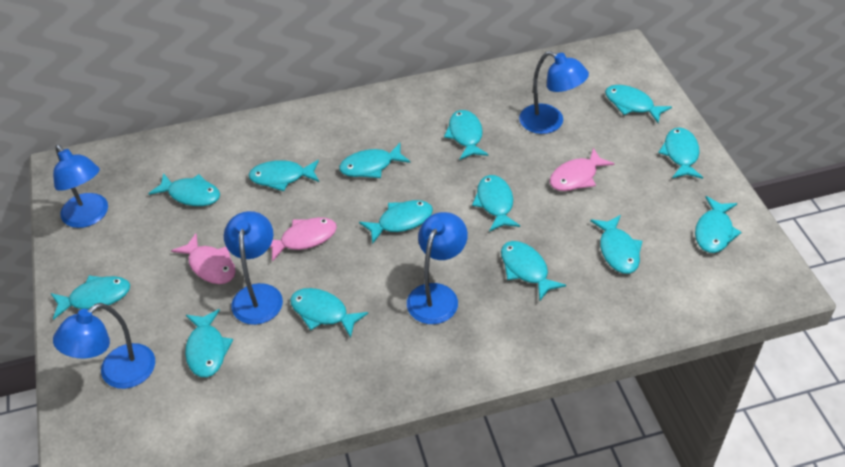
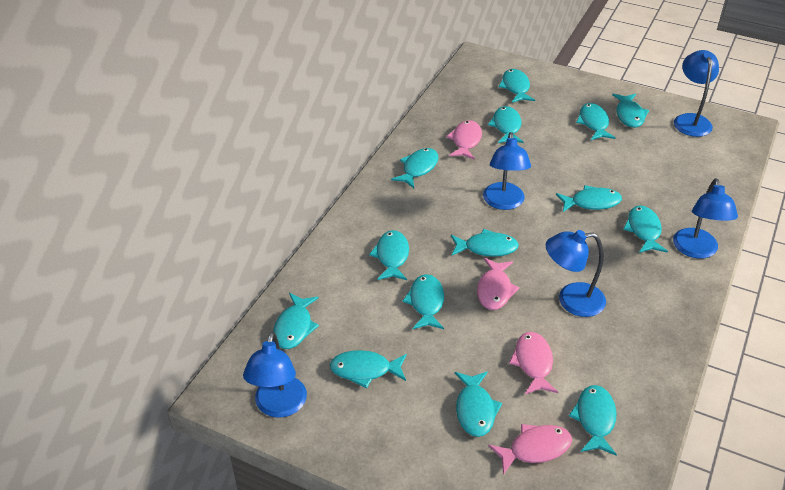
pink fish: 3 -> 4

